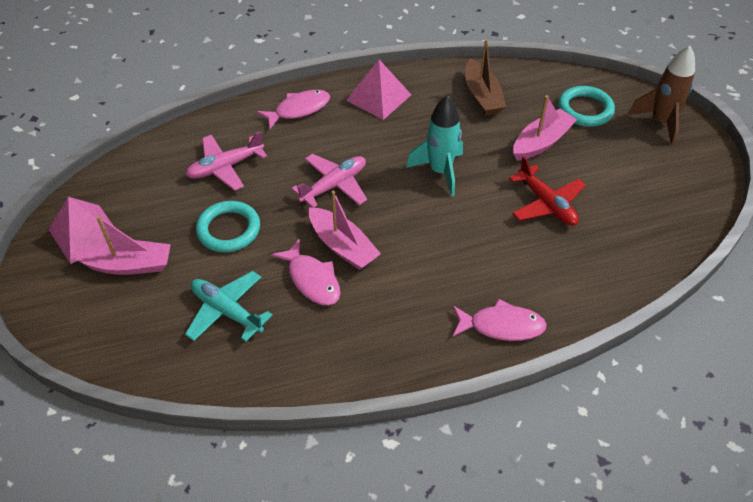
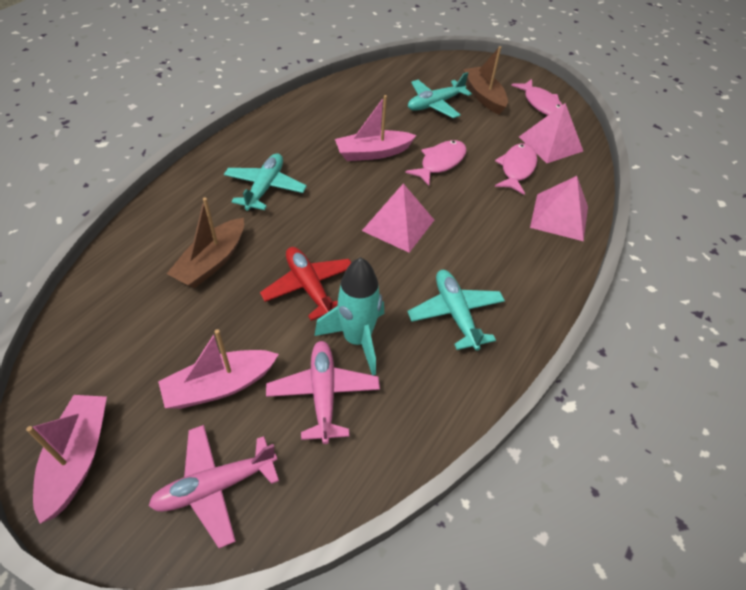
brown boat: 1 -> 2
brown rocket: 1 -> 0
pink pyramid: 2 -> 3
turquoise plane: 1 -> 3
turquoise ring: 2 -> 0

